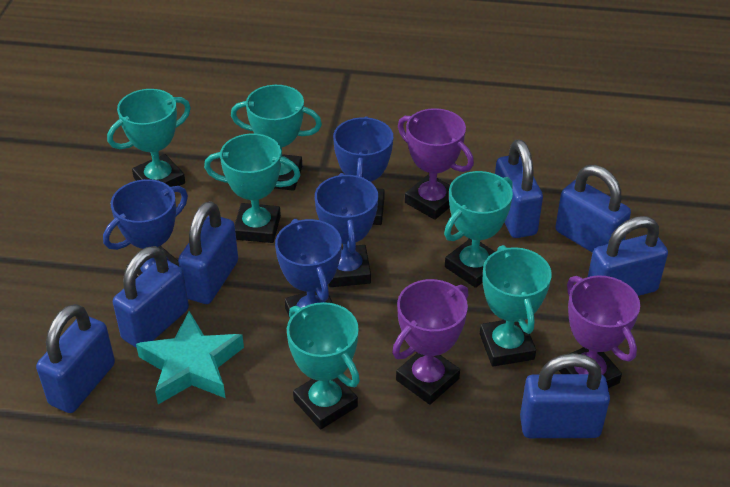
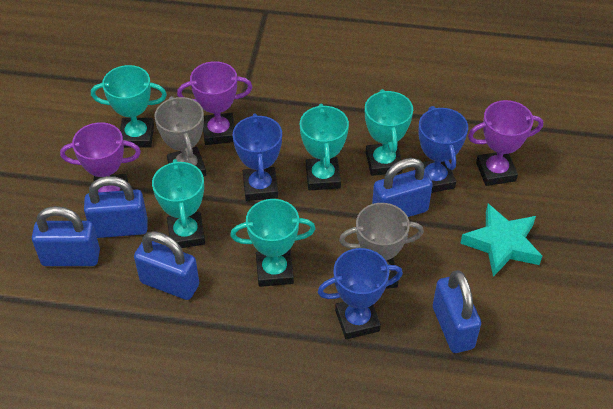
blue padlock: 7 -> 5
blue trophy: 4 -> 3
grey trophy: 0 -> 2
turquoise trophy: 6 -> 5

